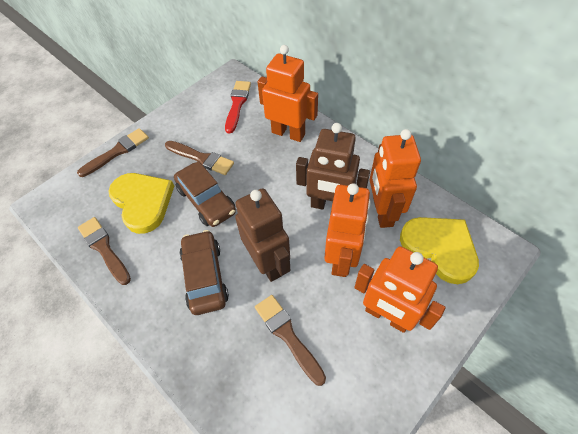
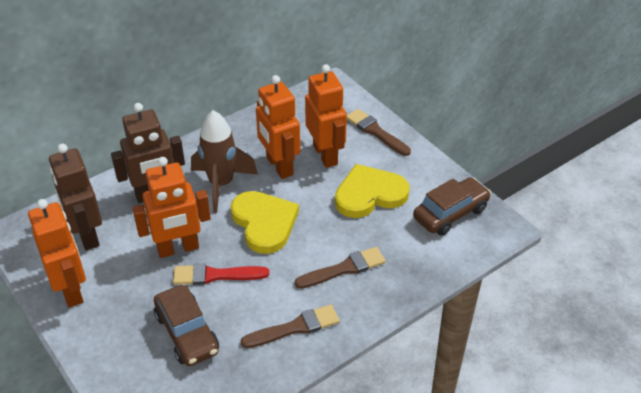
brown brush: 4 -> 3
brown rocket: 0 -> 1

